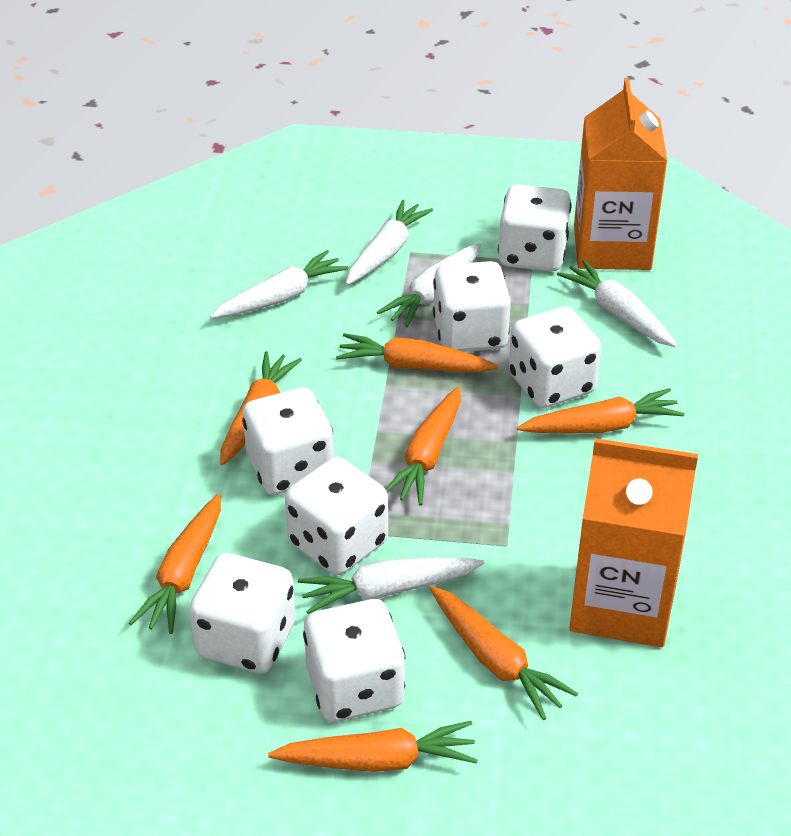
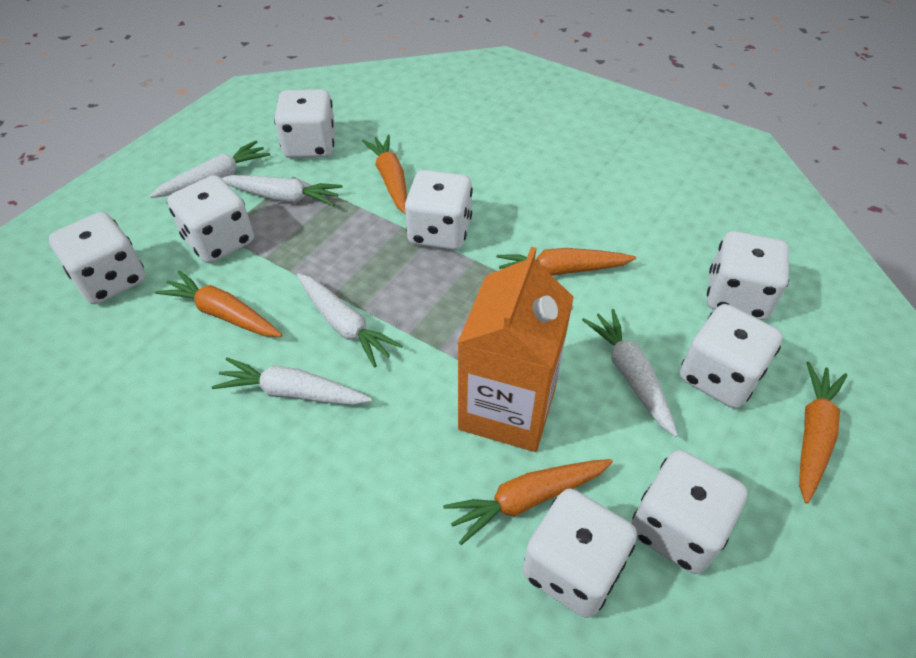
orange carrot: 7 -> 5
orange carton: 2 -> 1
white dice: 7 -> 8

